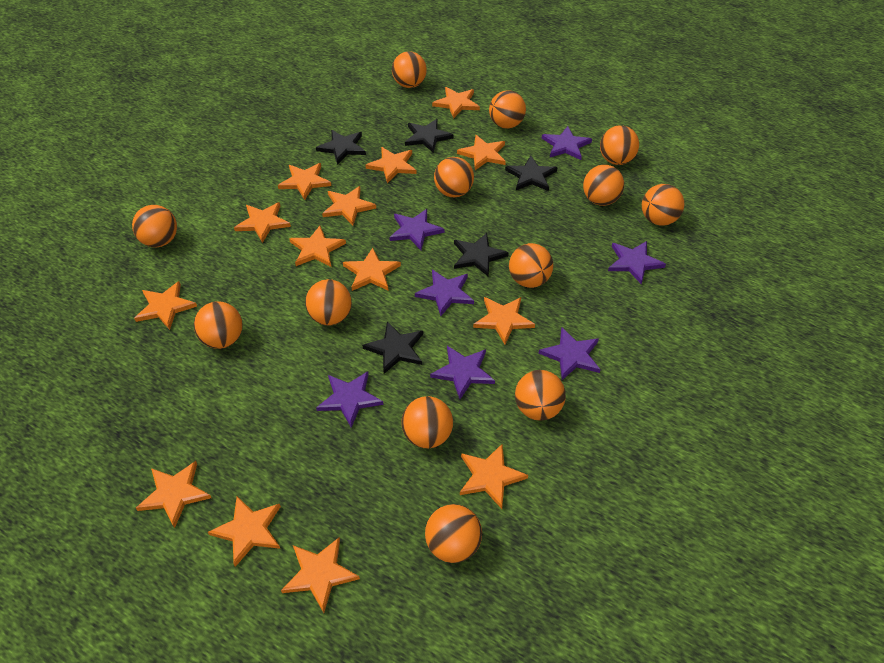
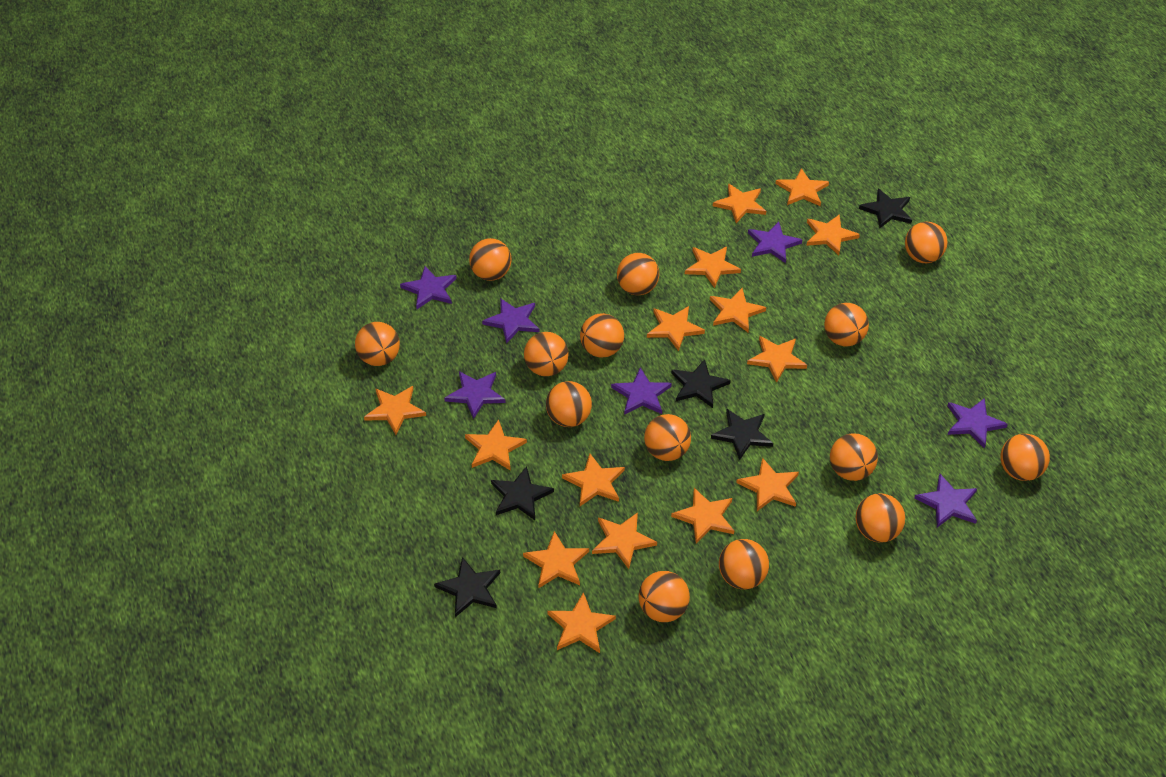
orange ball: 13 -> 14
orange star: 14 -> 15

